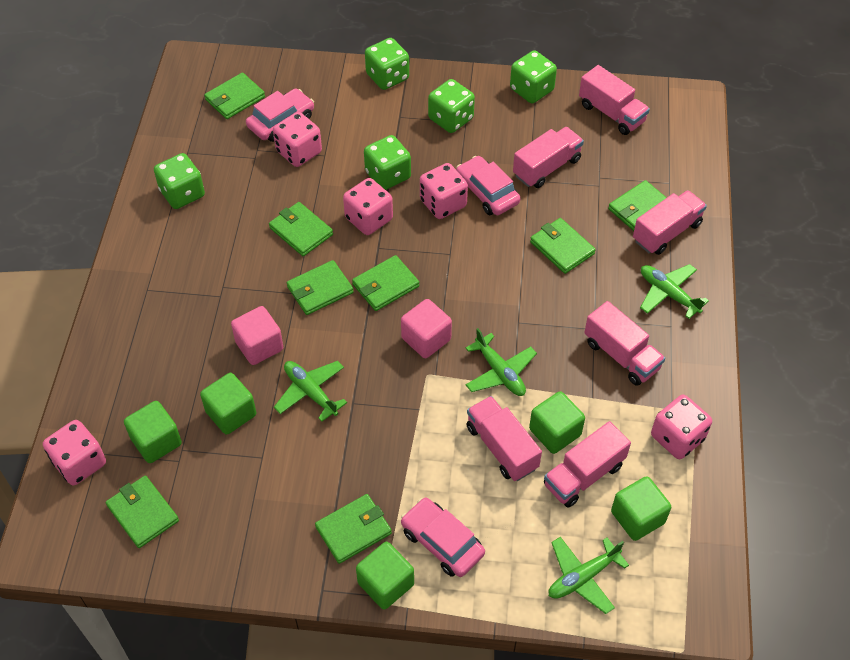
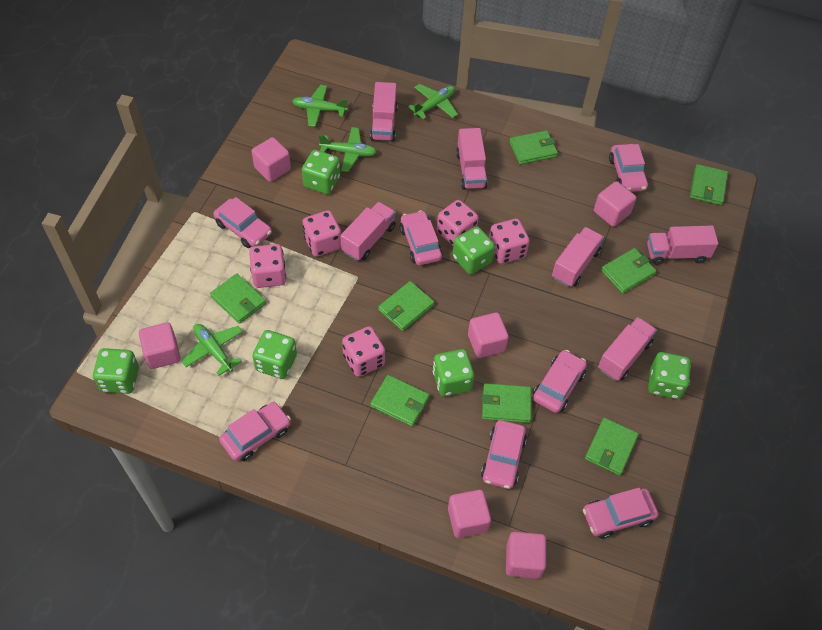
green cube: 5 -> 0
green dice: 5 -> 6
pink car: 3 -> 7
pink cube: 2 -> 6

